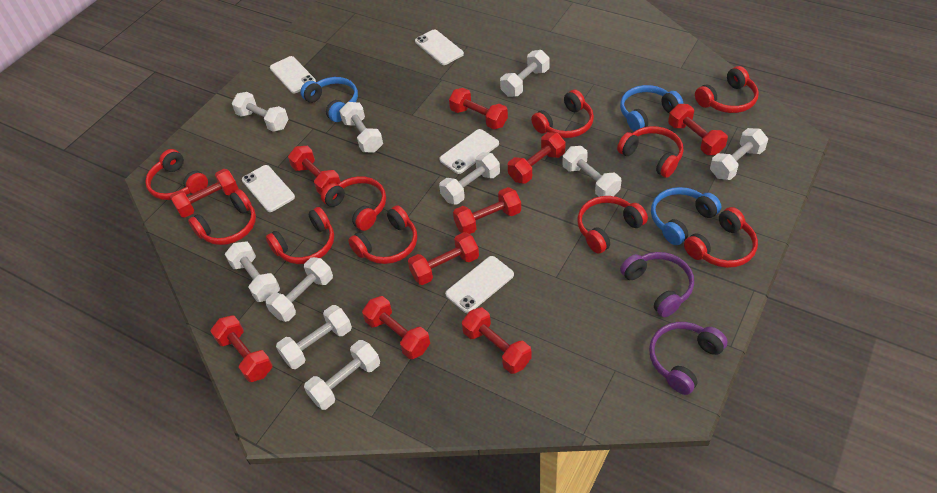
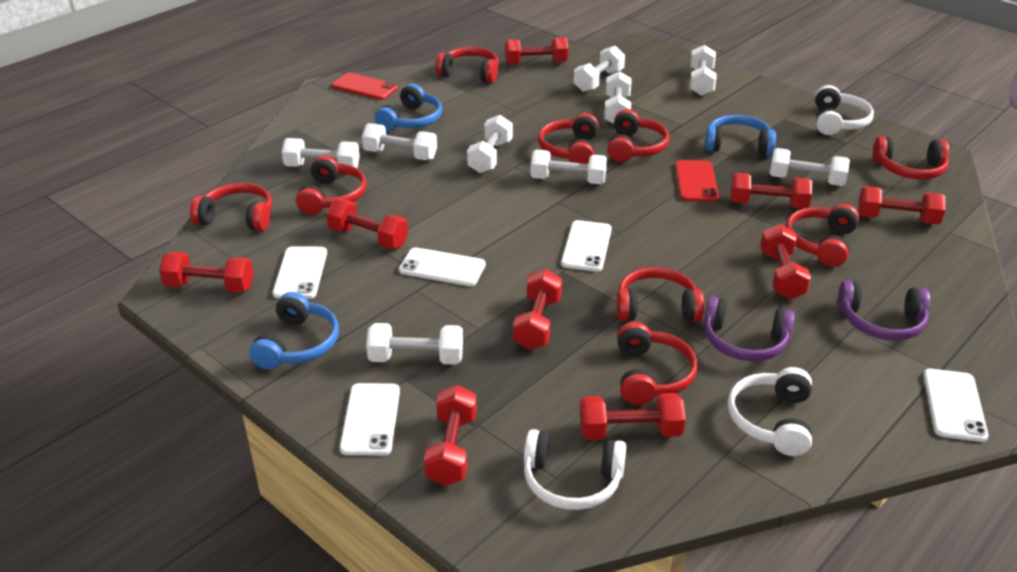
red dumbbell: 10 -> 9
red headphones: 10 -> 9
red phone: 0 -> 2
white dumbbell: 10 -> 9
white headphones: 0 -> 3

